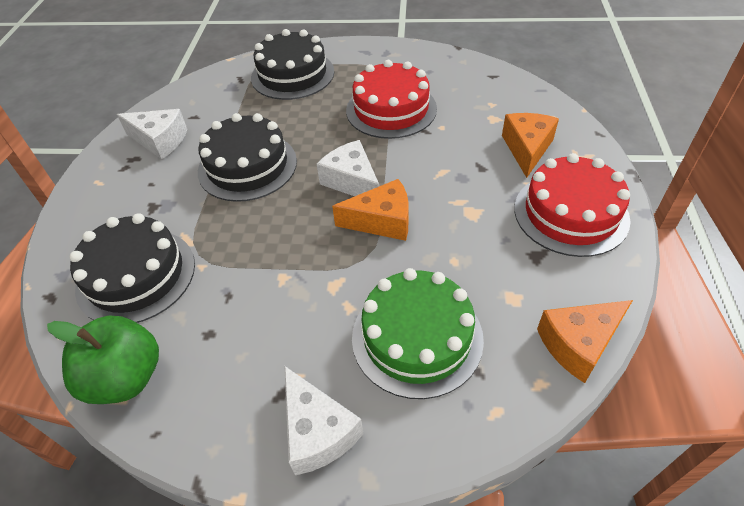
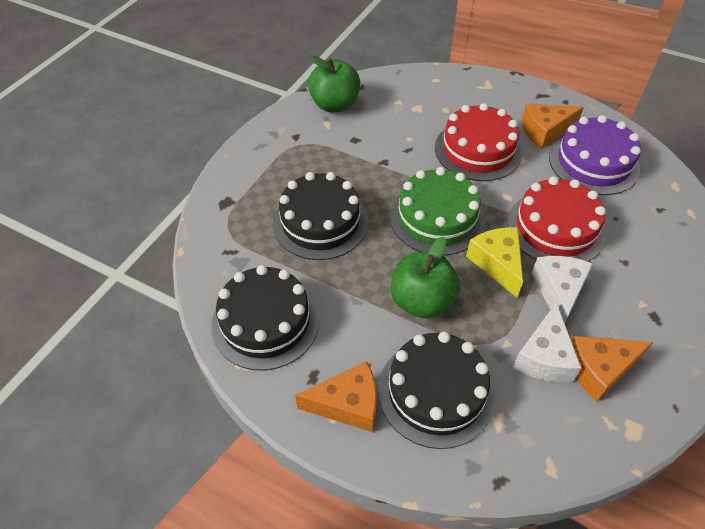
green apple: 1 -> 2
purple cake: 0 -> 1
white cheese: 3 -> 2
yellow cheese: 0 -> 1

